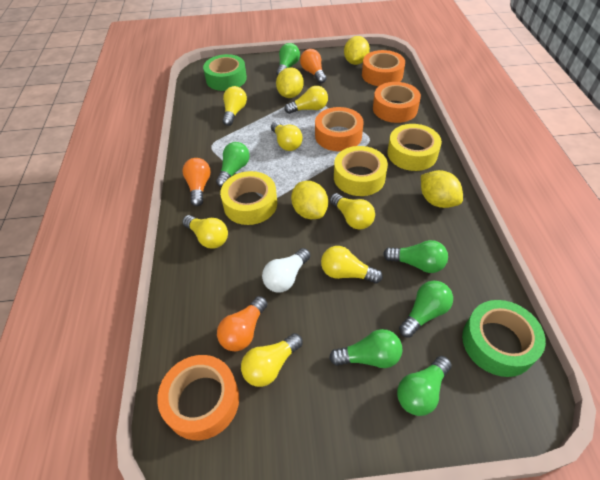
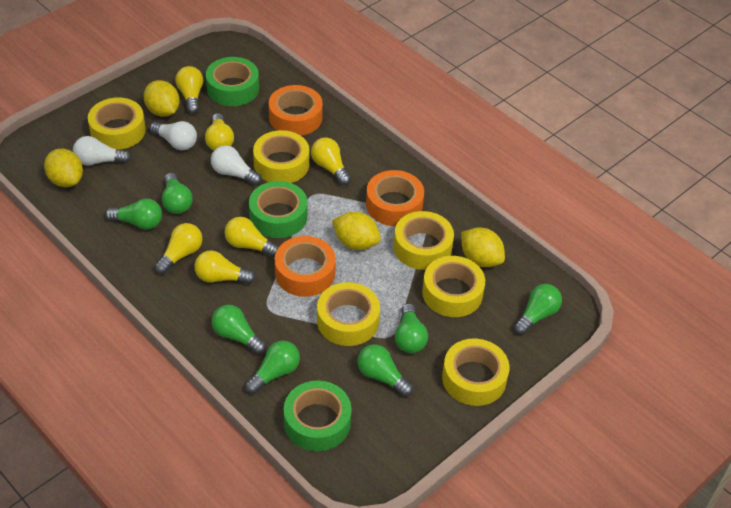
green light bulb: 6 -> 7
green tape: 2 -> 3
orange light bulb: 3 -> 0
orange tape: 4 -> 3
white light bulb: 1 -> 3
yellow light bulb: 7 -> 6
yellow tape: 3 -> 6

